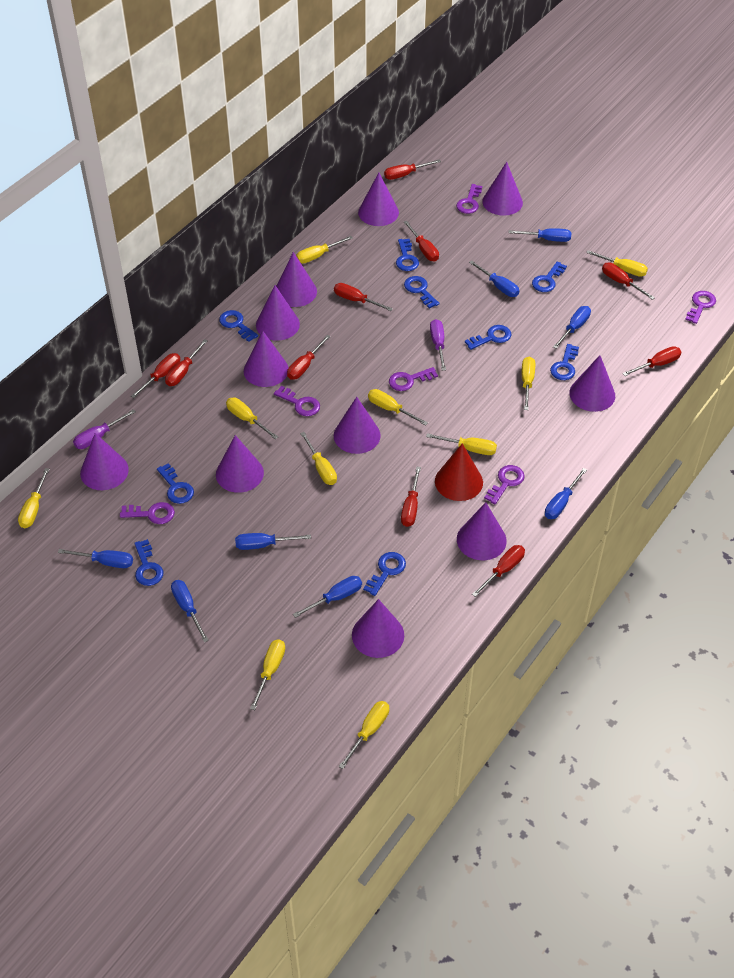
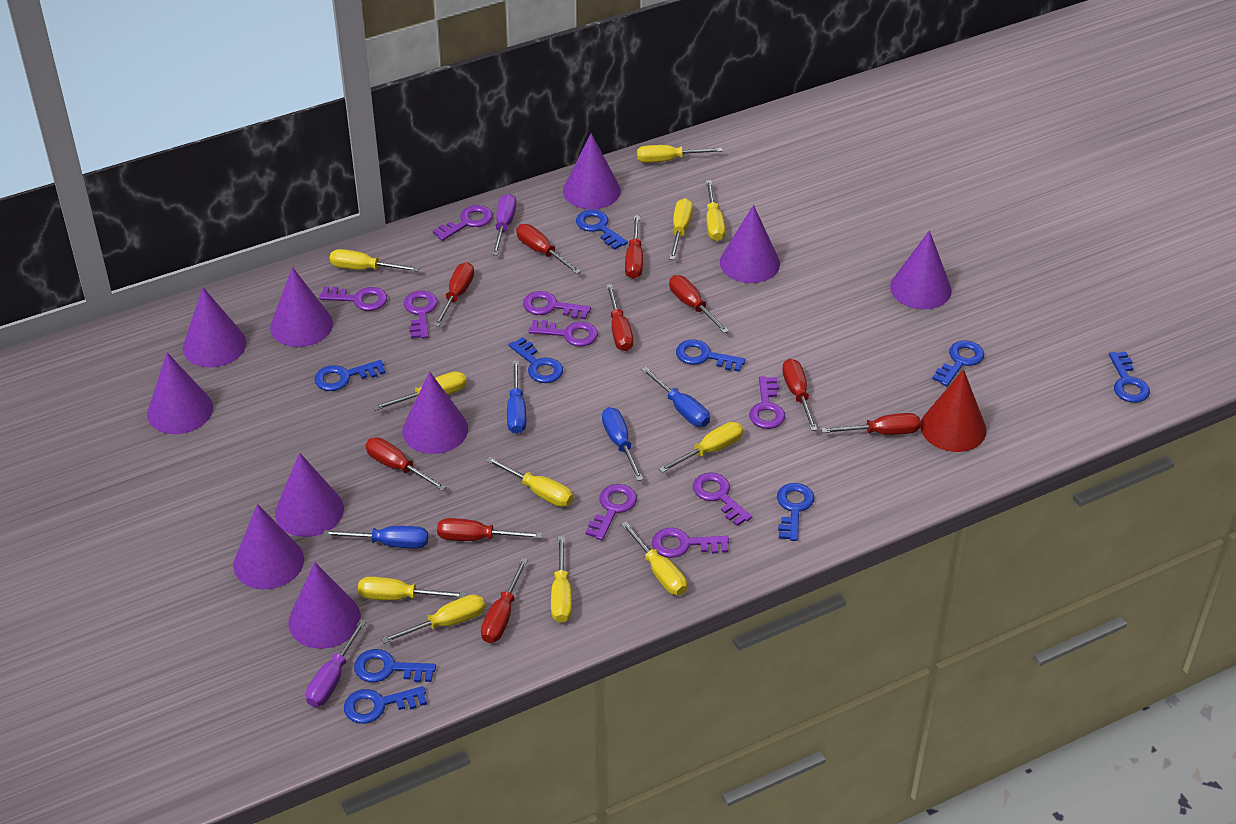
blue screwdriver: 8 -> 4
purple cone: 11 -> 10
purple key: 6 -> 9
yellow screwdriver: 10 -> 11

